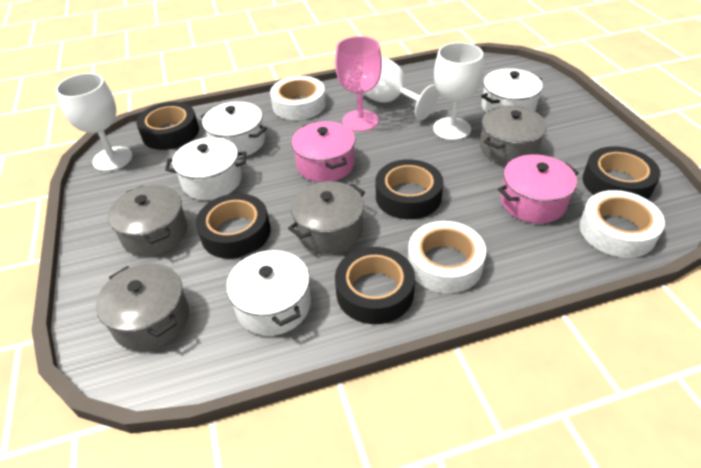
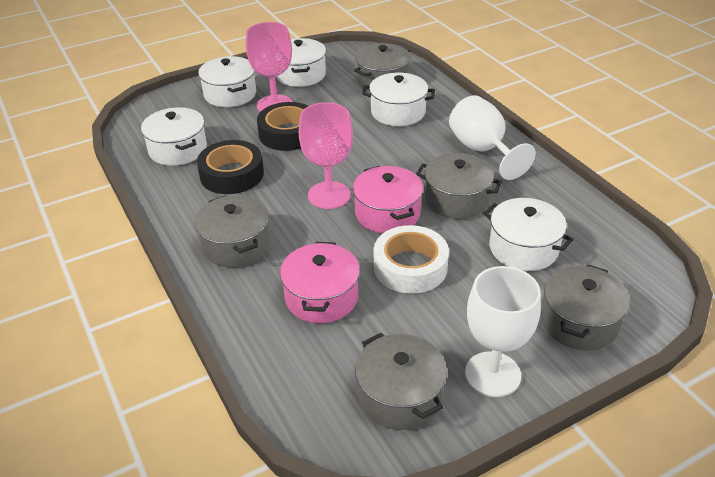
black tape: 5 -> 2
grey pot: 4 -> 5
pink goblet: 1 -> 2
white goblet: 3 -> 2
white pot: 4 -> 5
white tape: 3 -> 1

